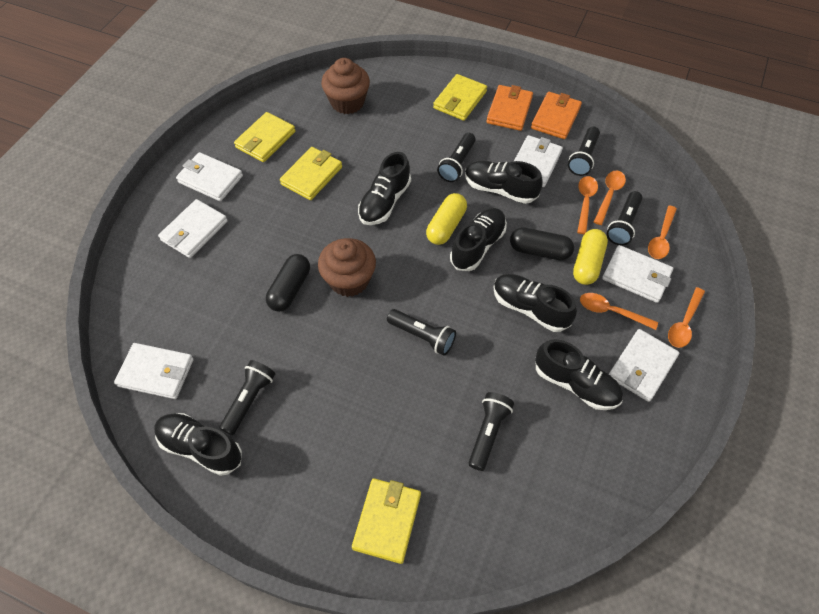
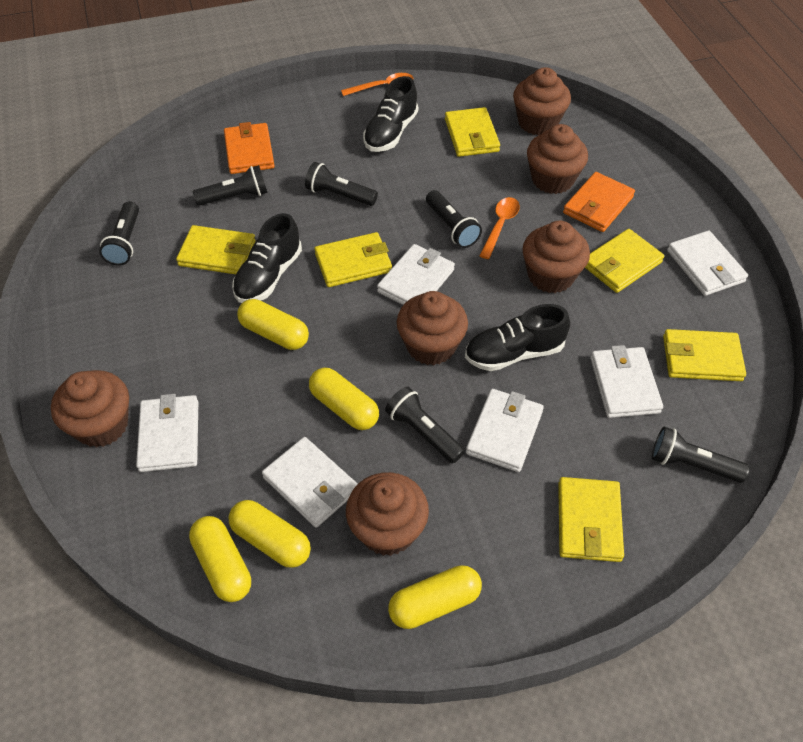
black capsule: 2 -> 0
black shoe: 6 -> 3
brown cupcake: 2 -> 6
orange spoon: 5 -> 2
yellow capsule: 2 -> 5
yellow wallet: 4 -> 6

